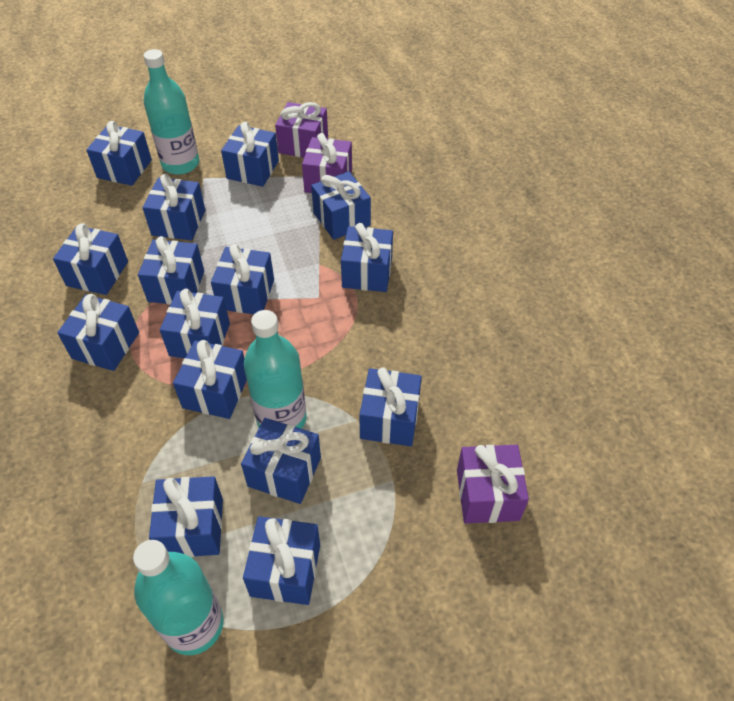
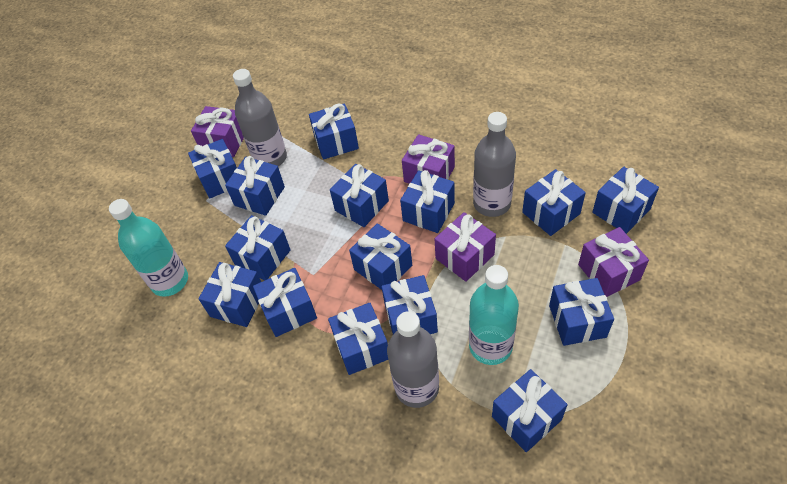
grey bottle: 0 -> 3
purple gift: 3 -> 4
turquoise bottle: 3 -> 2

